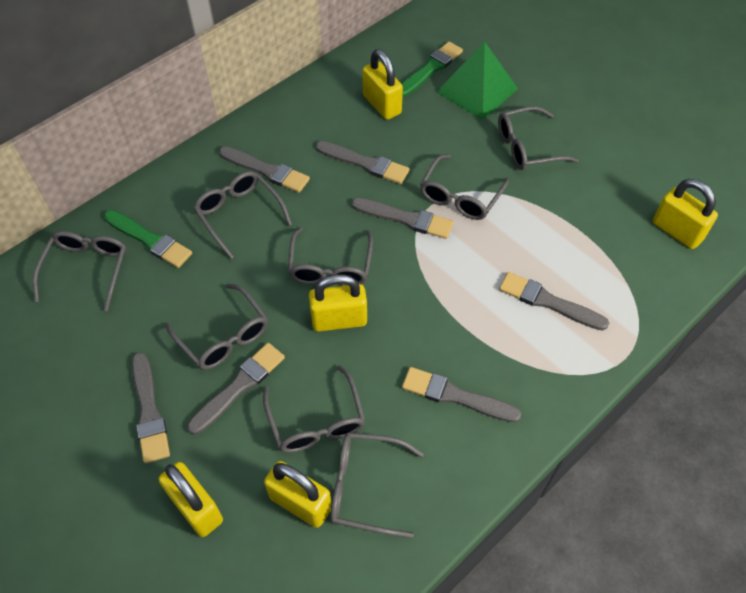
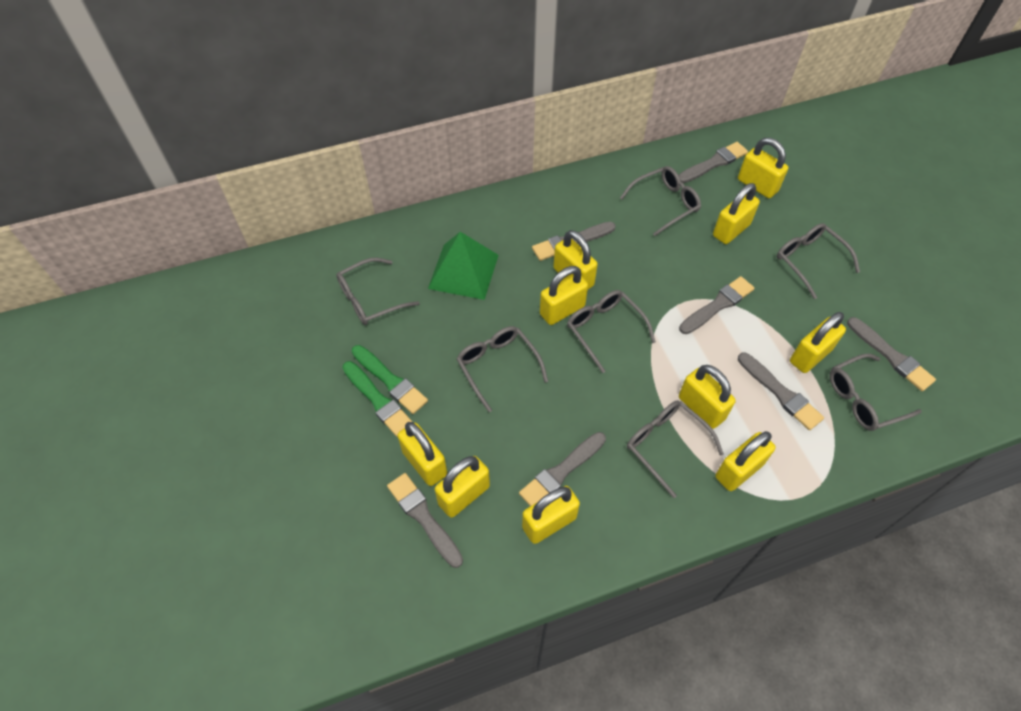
grey glasses: 8 -> 7
yellow padlock: 5 -> 10

